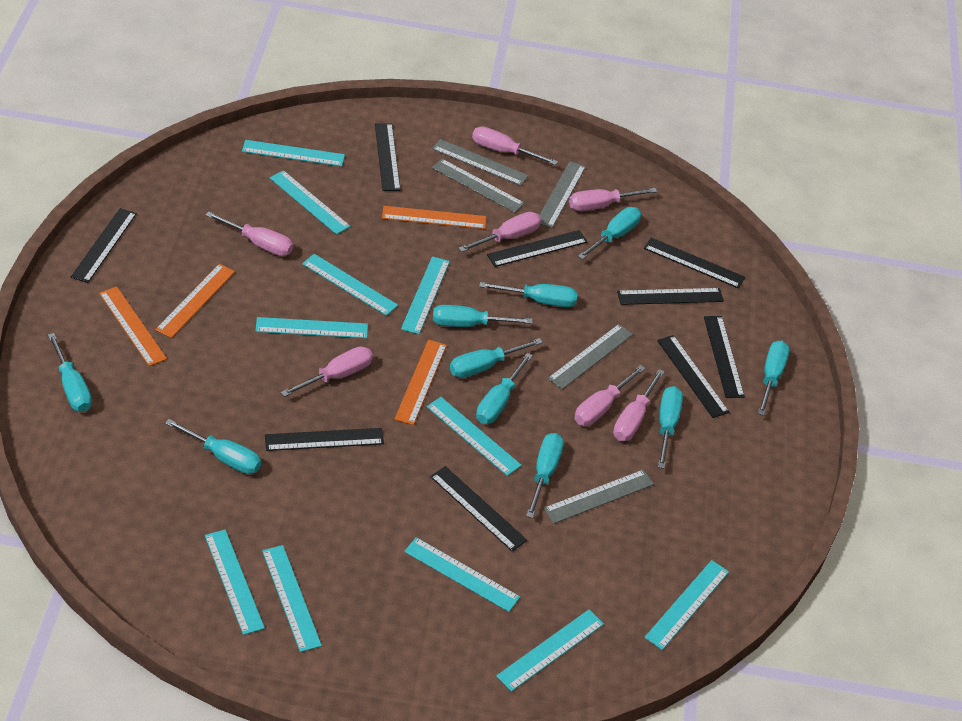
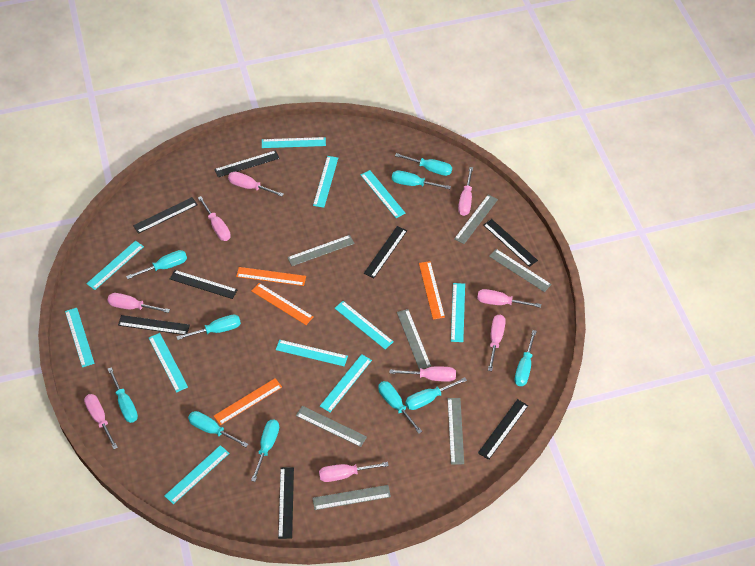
black ruler: 9 -> 8
grey ruler: 5 -> 7
pink screwdriver: 7 -> 9

